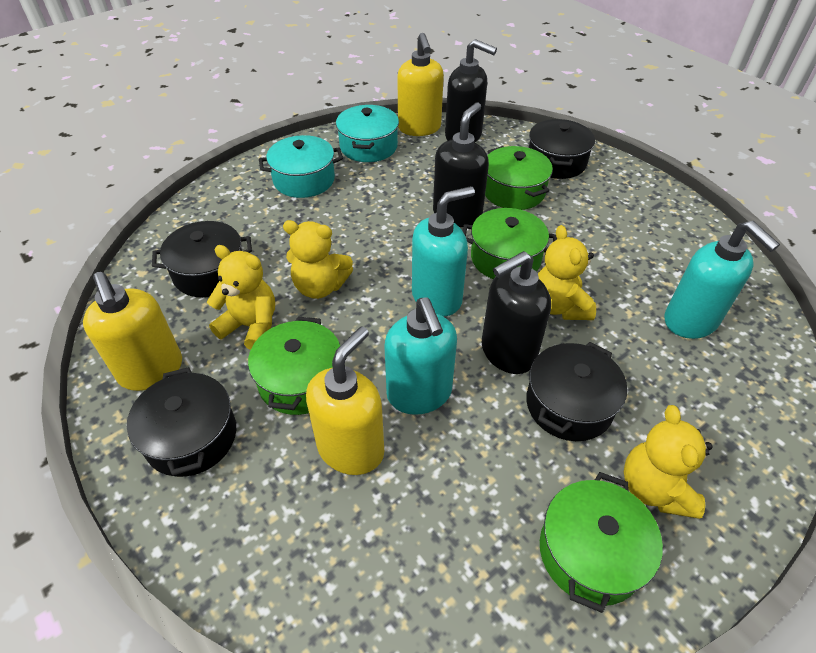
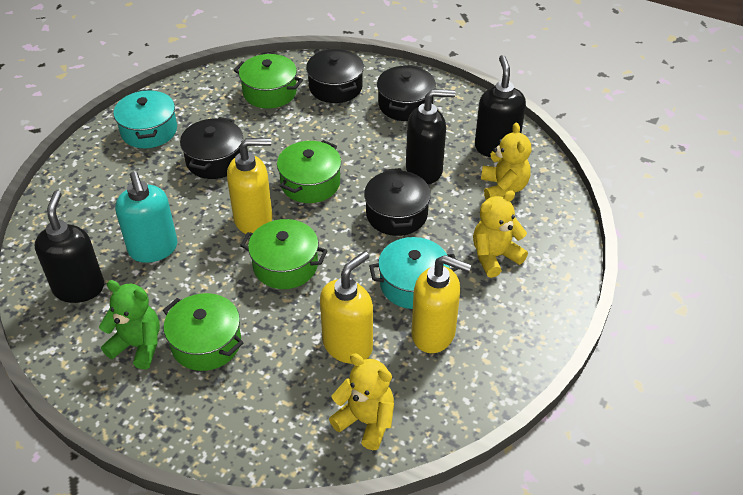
green teddy bear: 0 -> 1
turquoise soap dispenser: 3 -> 1
yellow teddy bear: 4 -> 3

